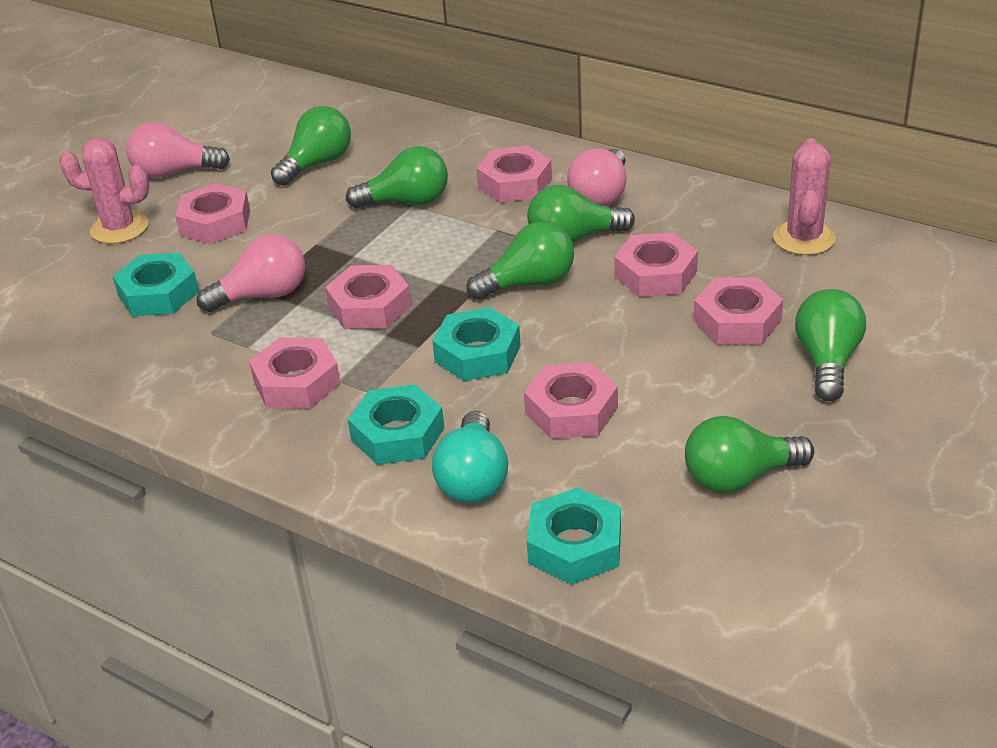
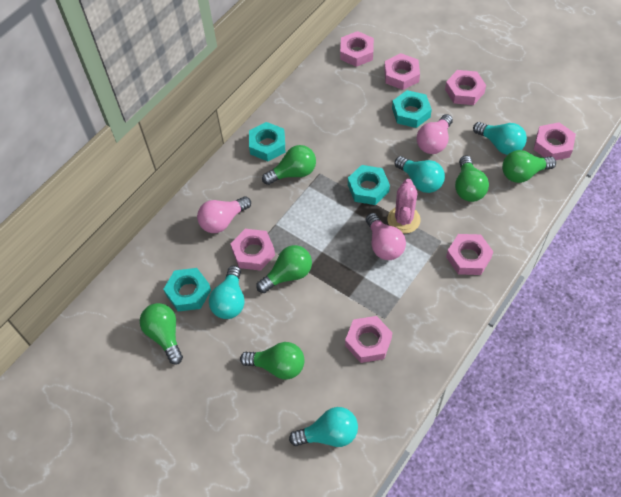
pink cactus: 2 -> 1
turquoise light bulb: 1 -> 4

